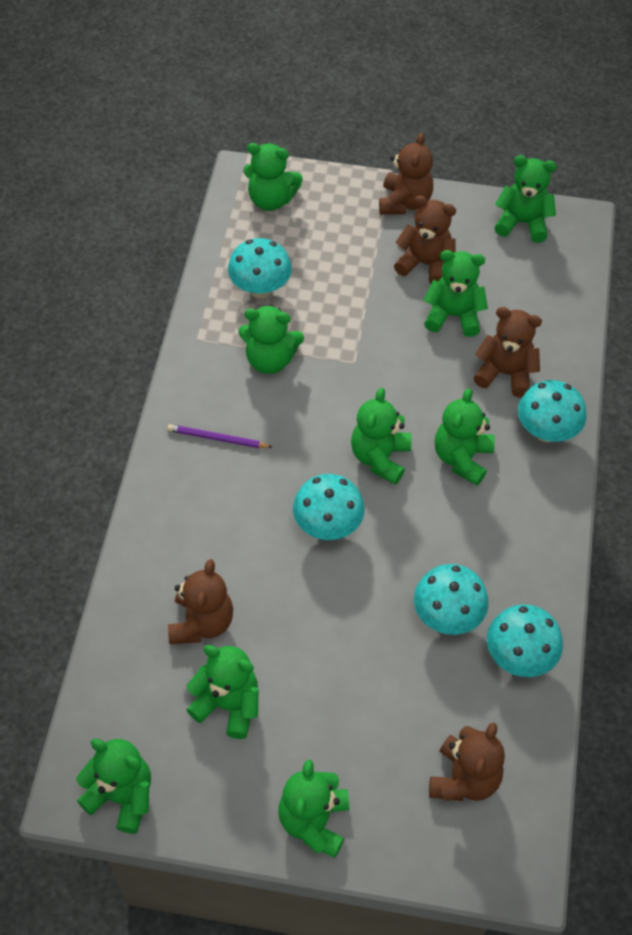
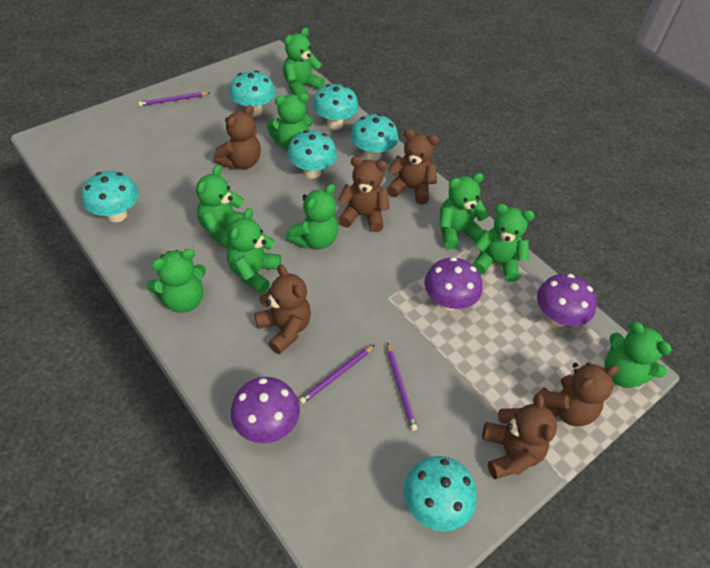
brown teddy bear: 5 -> 6
purple mushroom: 0 -> 3
purple pencil: 1 -> 3
turquoise mushroom: 5 -> 6

